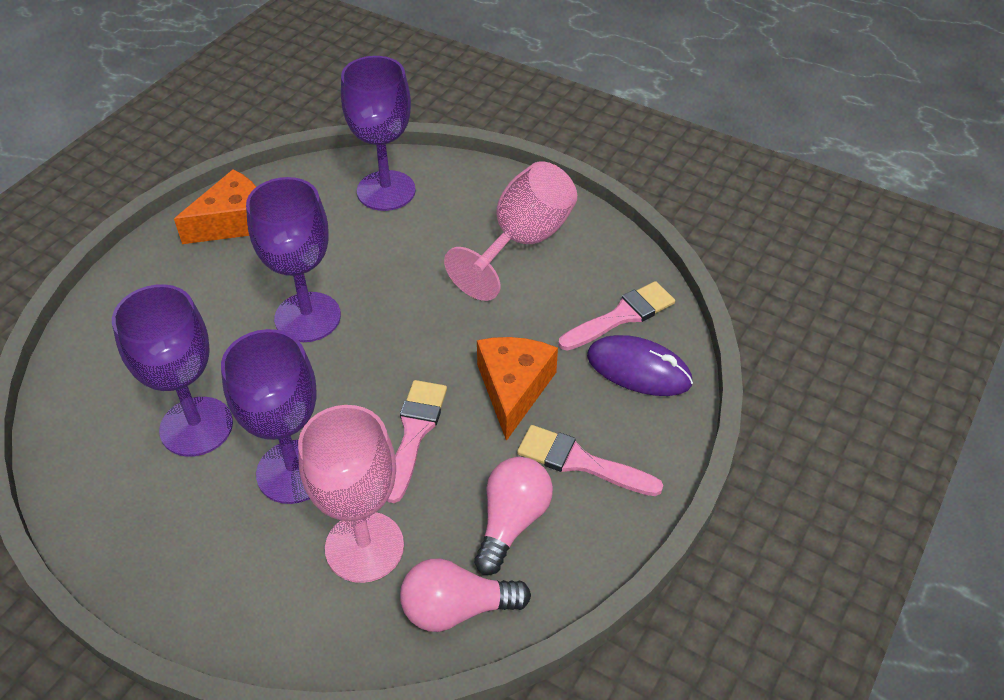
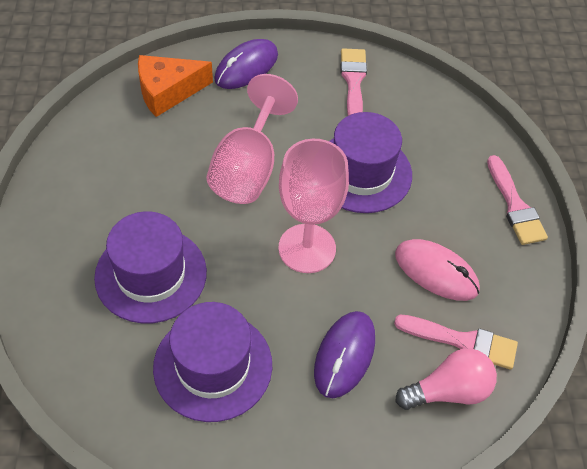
orange cheese: 2 -> 1
pink light bulb: 2 -> 1
pink mouse: 0 -> 1
purple goblet: 4 -> 0
purple hat: 0 -> 3
purple mouse: 1 -> 2

